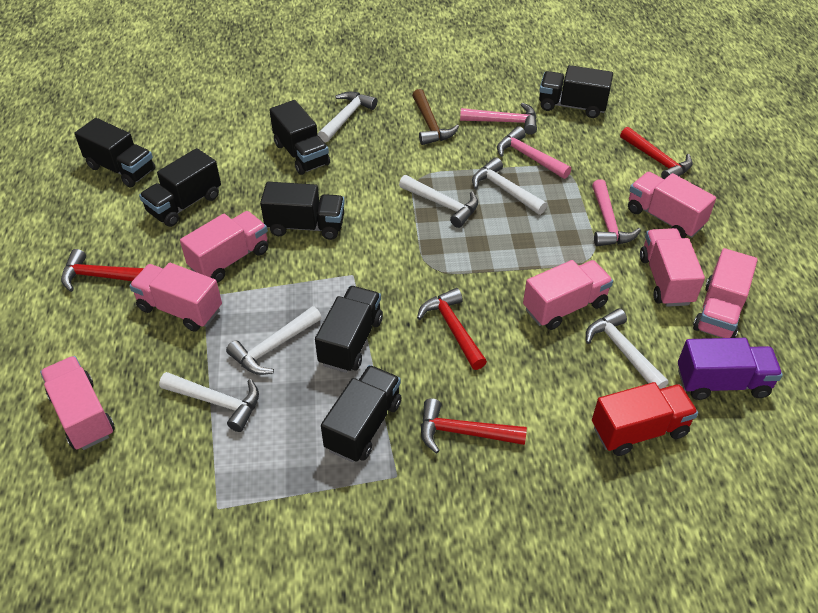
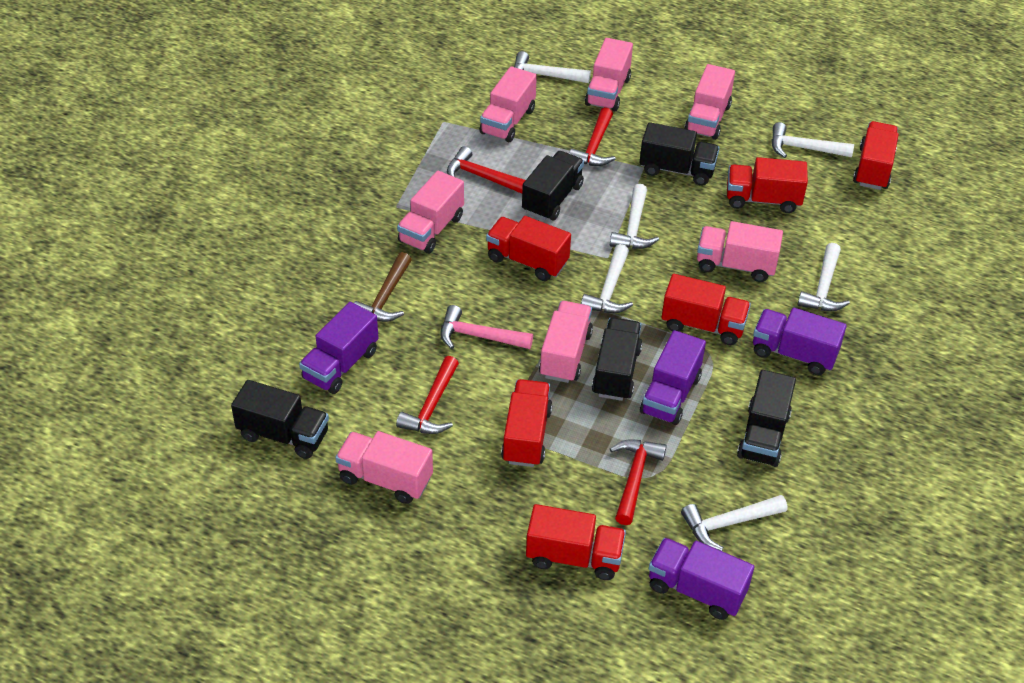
black truck: 7 -> 5
pink hammer: 3 -> 1
purple truck: 1 -> 4
red truck: 1 -> 6

